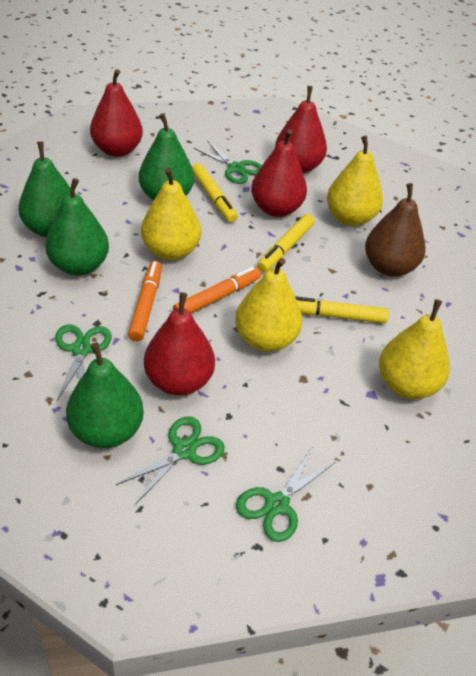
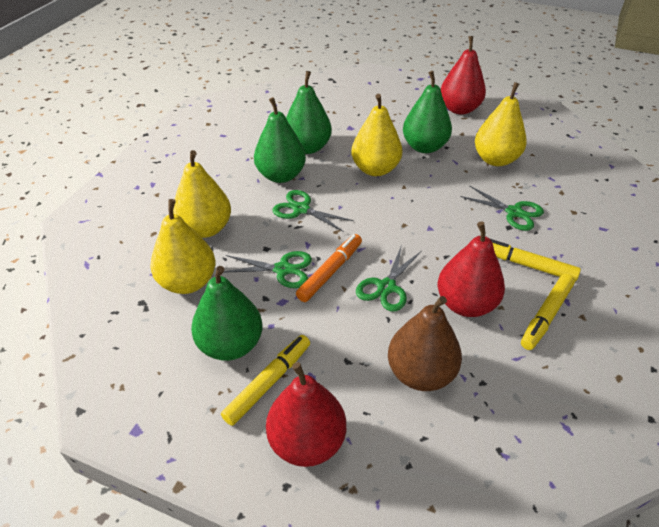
orange marker: 2 -> 1
red pear: 4 -> 3

